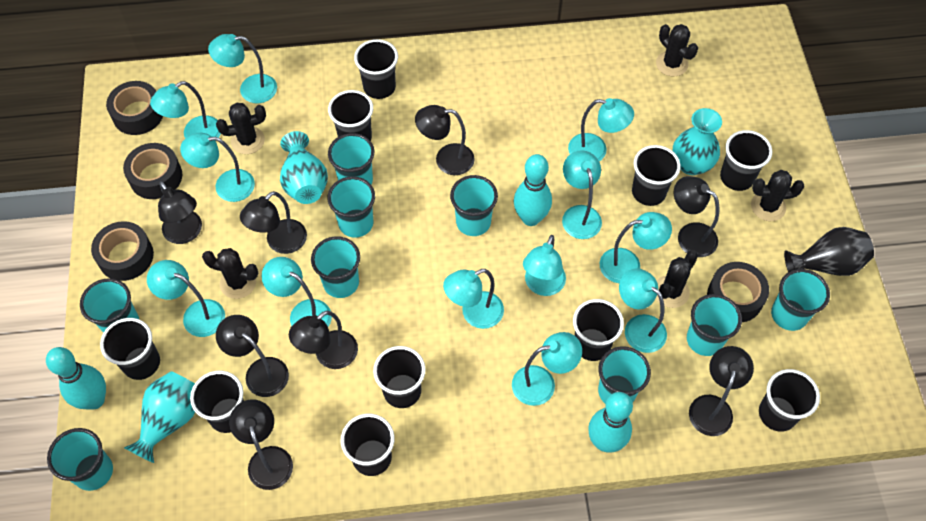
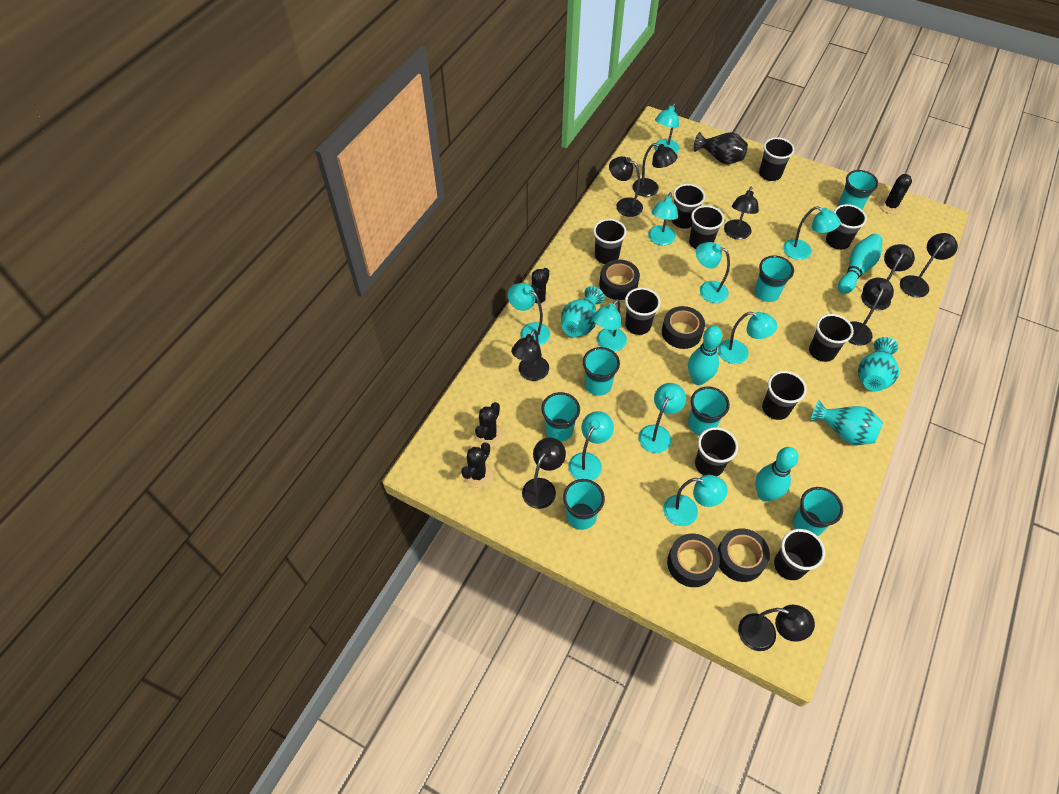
black cactus: 5 -> 4
black lamp: 8 -> 9
turquoise cup: 9 -> 7
turquoise lamp: 12 -> 10

